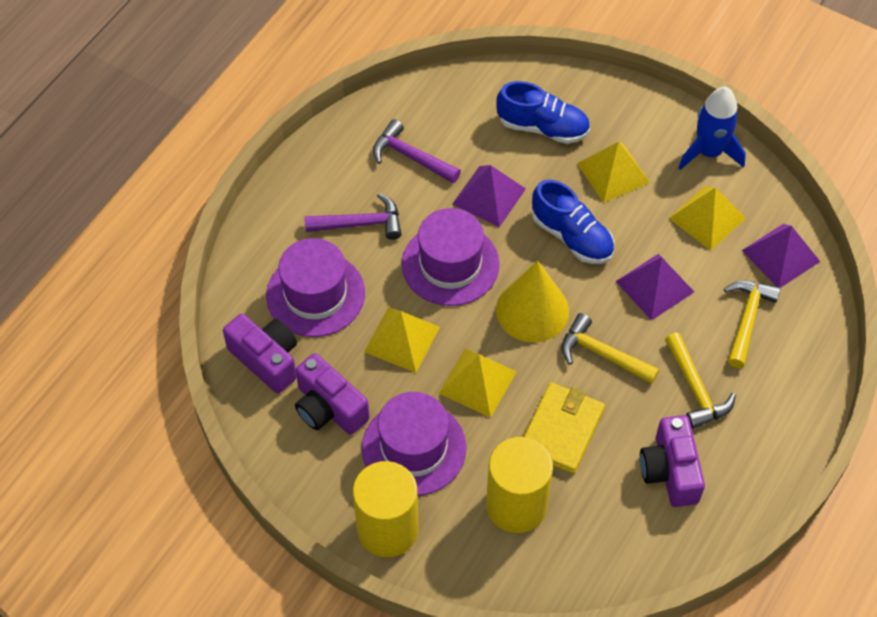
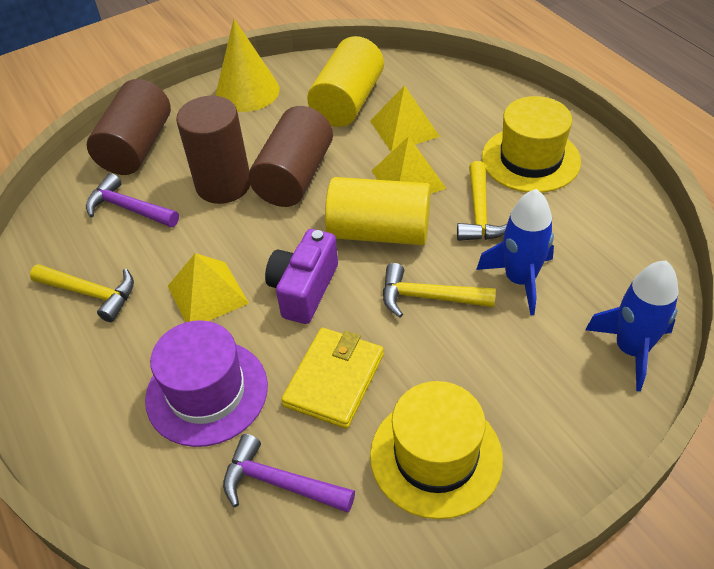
blue rocket: 1 -> 2
blue shoe: 2 -> 0
brown cylinder: 0 -> 3
purple camera: 3 -> 1
purple hat: 3 -> 1
purple pyramid: 3 -> 0
yellow hat: 0 -> 2
yellow pyramid: 4 -> 3

